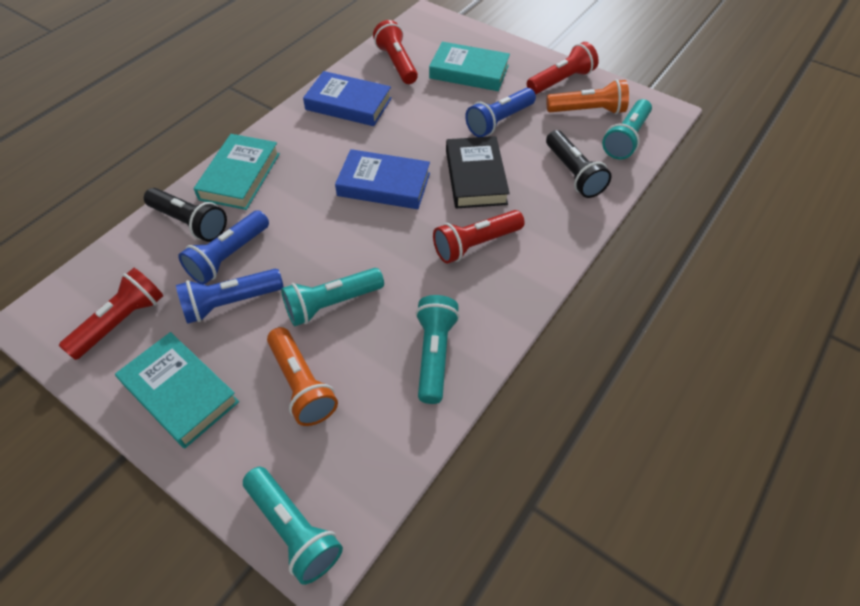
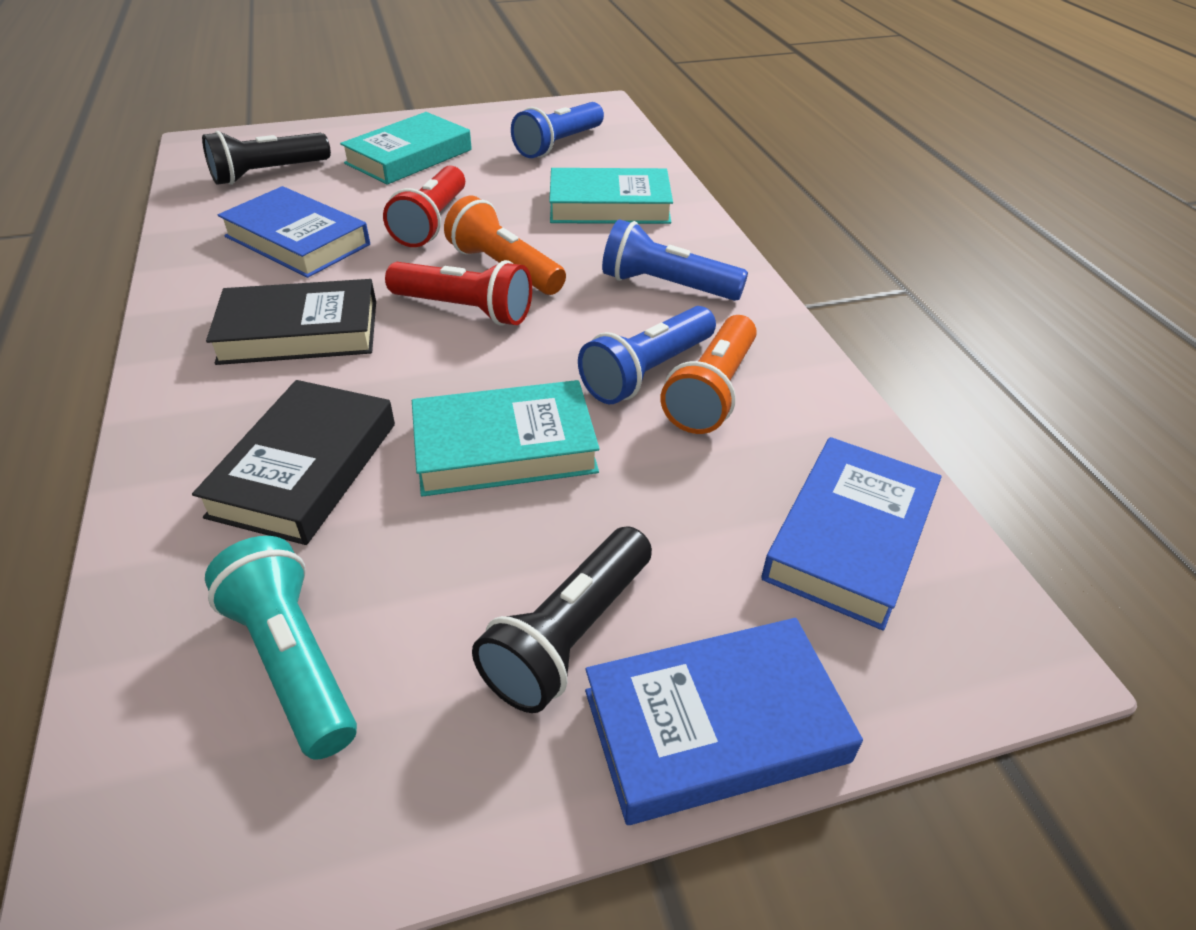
black book: 1 -> 2
blue book: 2 -> 3
red flashlight: 4 -> 2
turquoise flashlight: 4 -> 1

